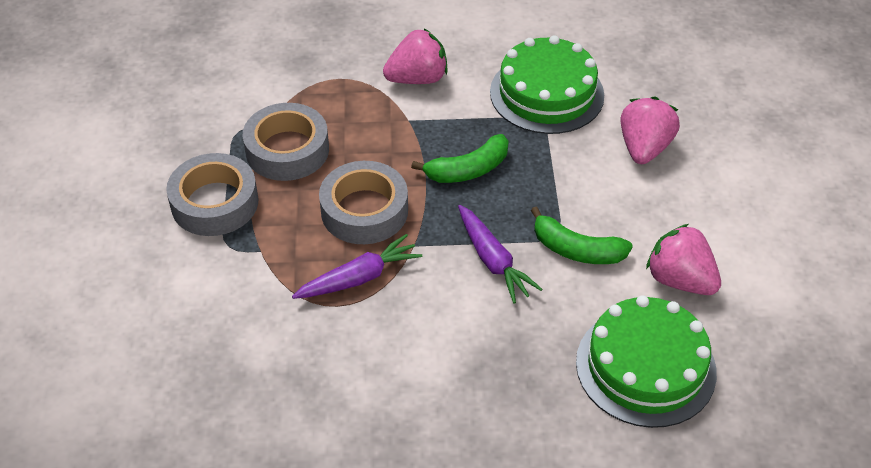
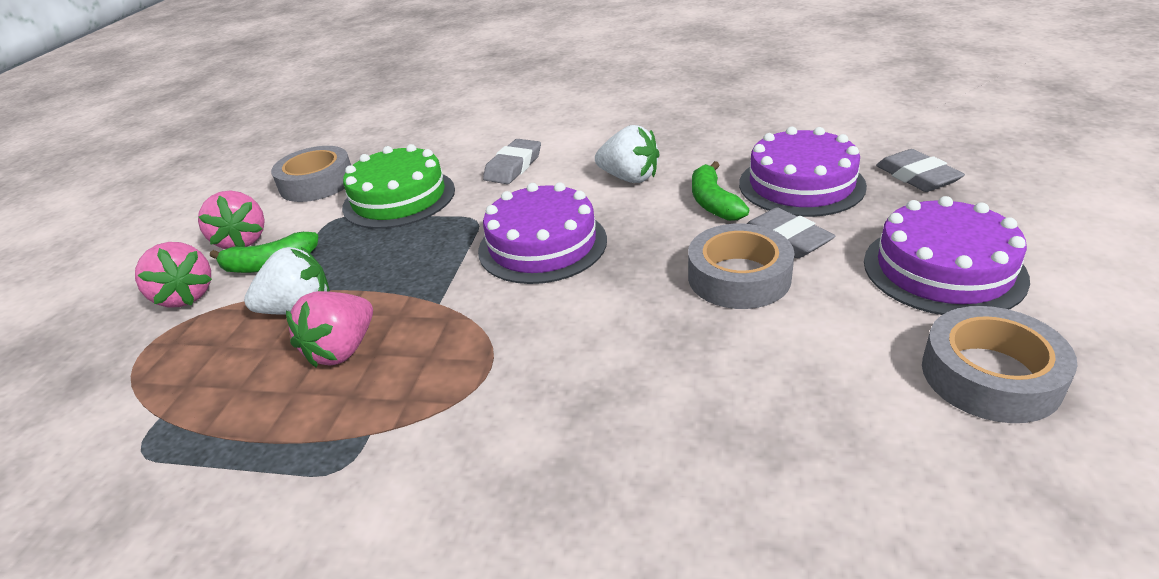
green cake: 2 -> 1
grey eraser: 0 -> 3
purple cake: 0 -> 3
purple carrot: 2 -> 0
white strawberry: 0 -> 2

